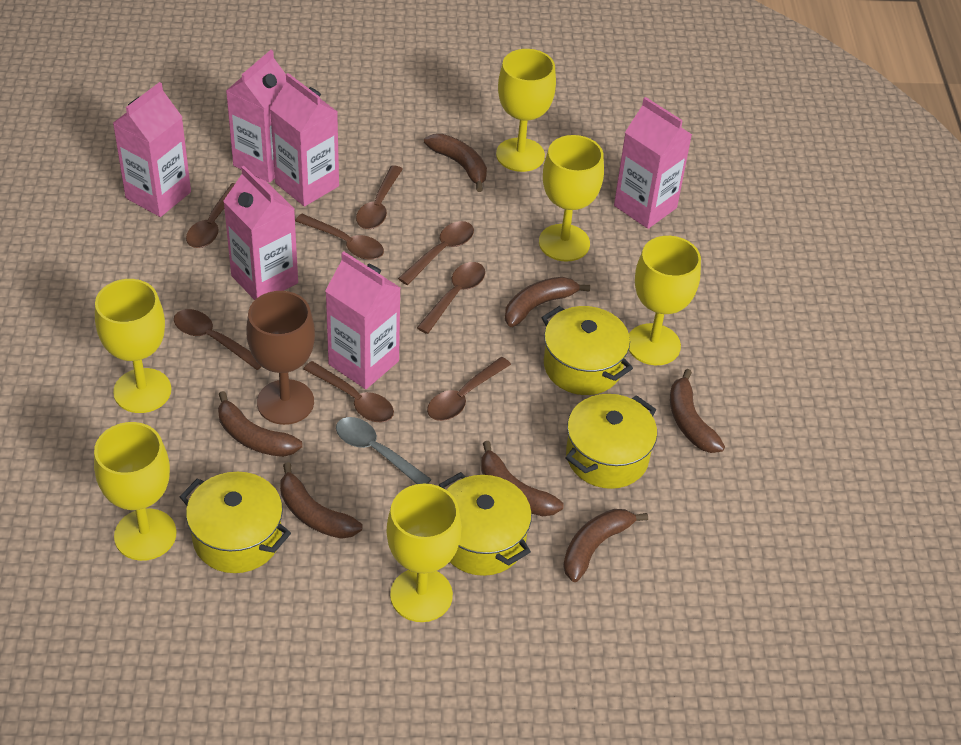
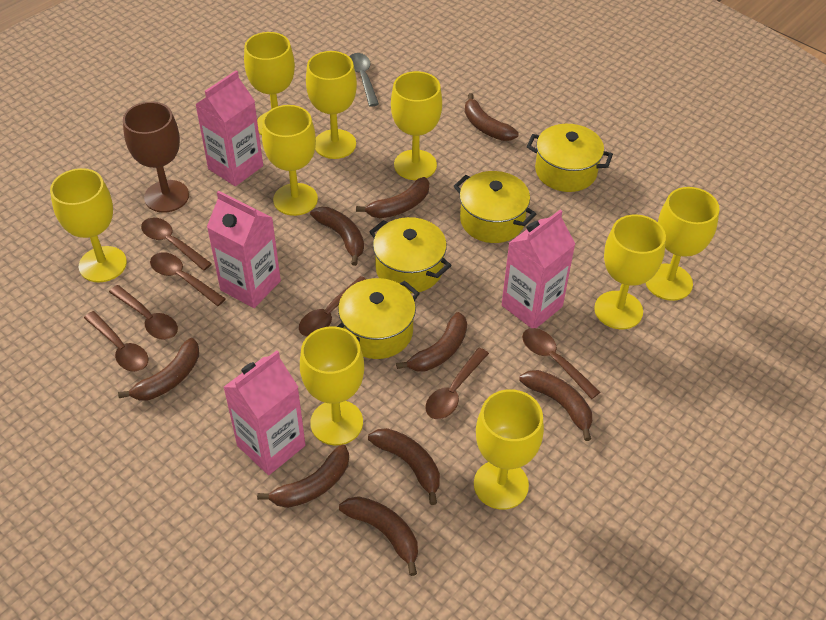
brown banana: 7 -> 9
brown spoon: 8 -> 7
pink carton: 6 -> 4
yellow goblet: 6 -> 9

